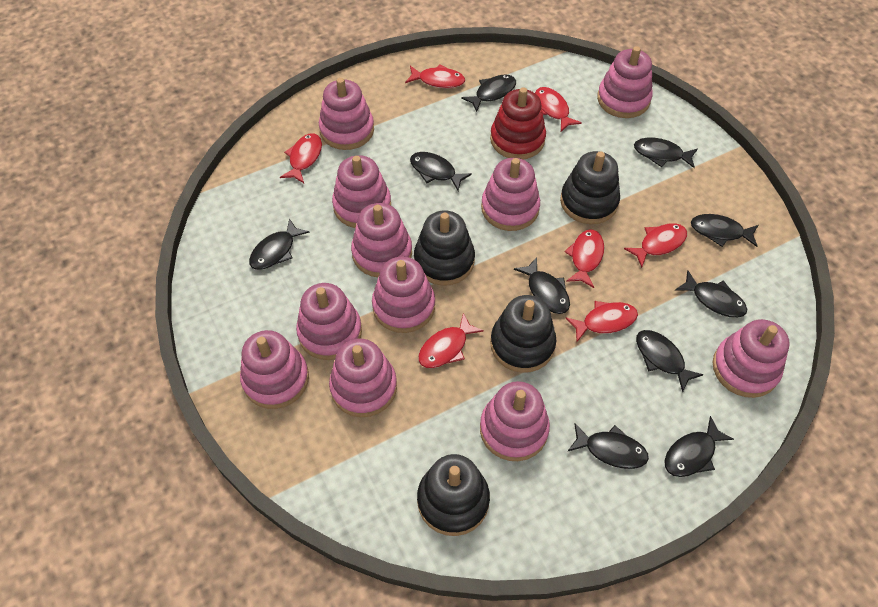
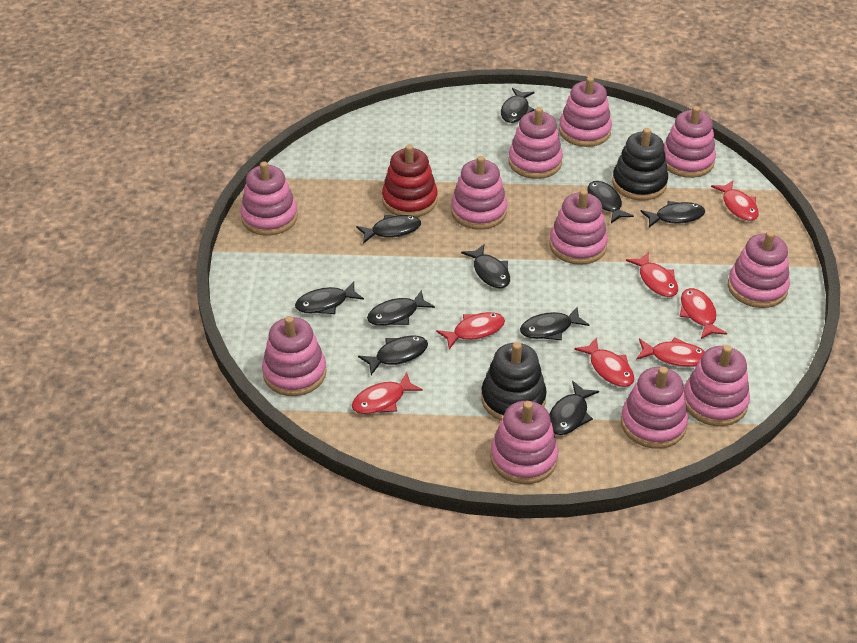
black stacking toy: 4 -> 2

